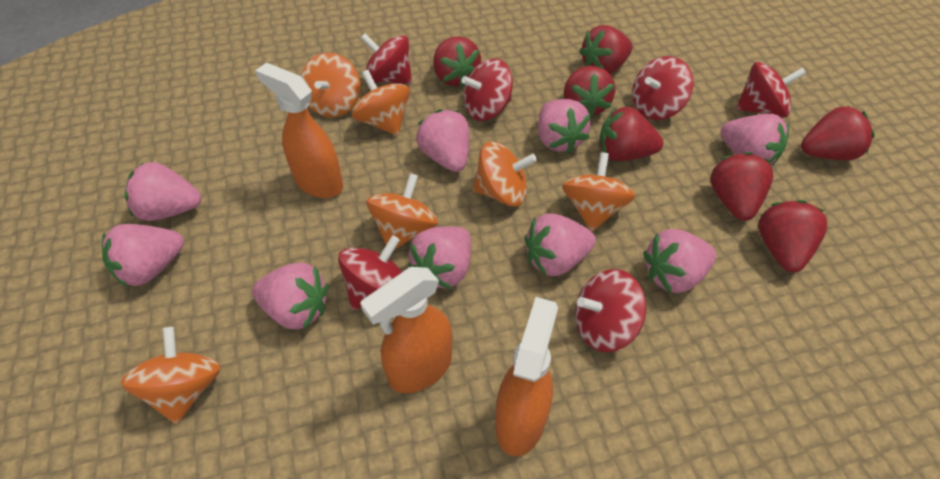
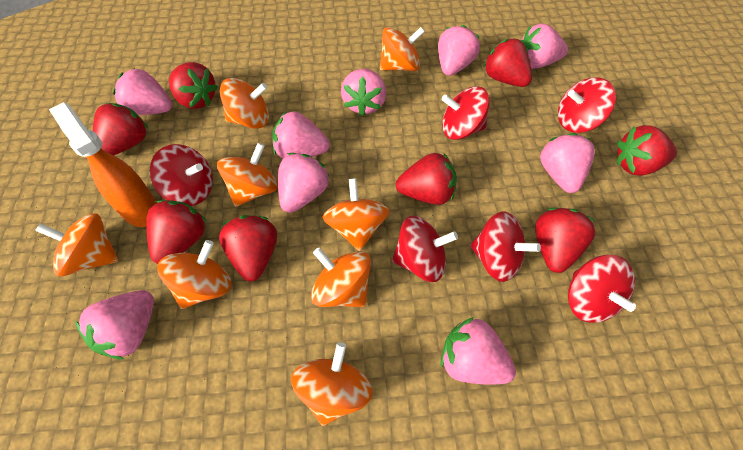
orange spinning top: 6 -> 8
orange spray bottle: 3 -> 1
red strawberry: 7 -> 8

